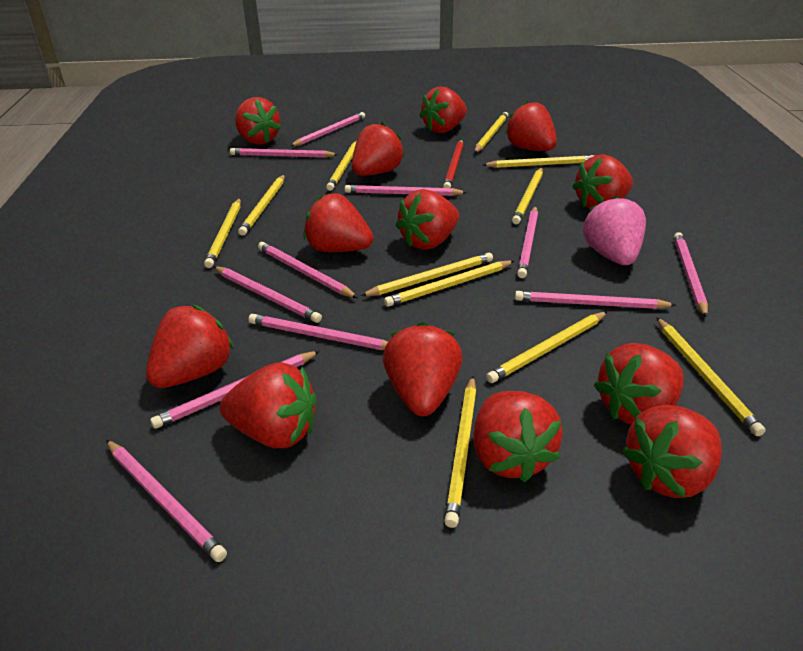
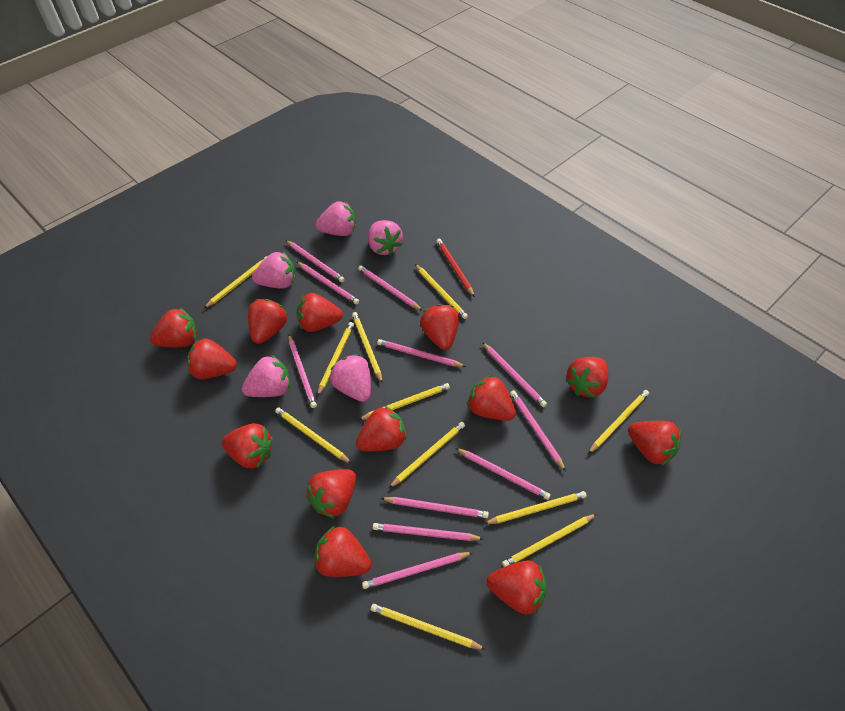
pink strawberry: 1 -> 5

